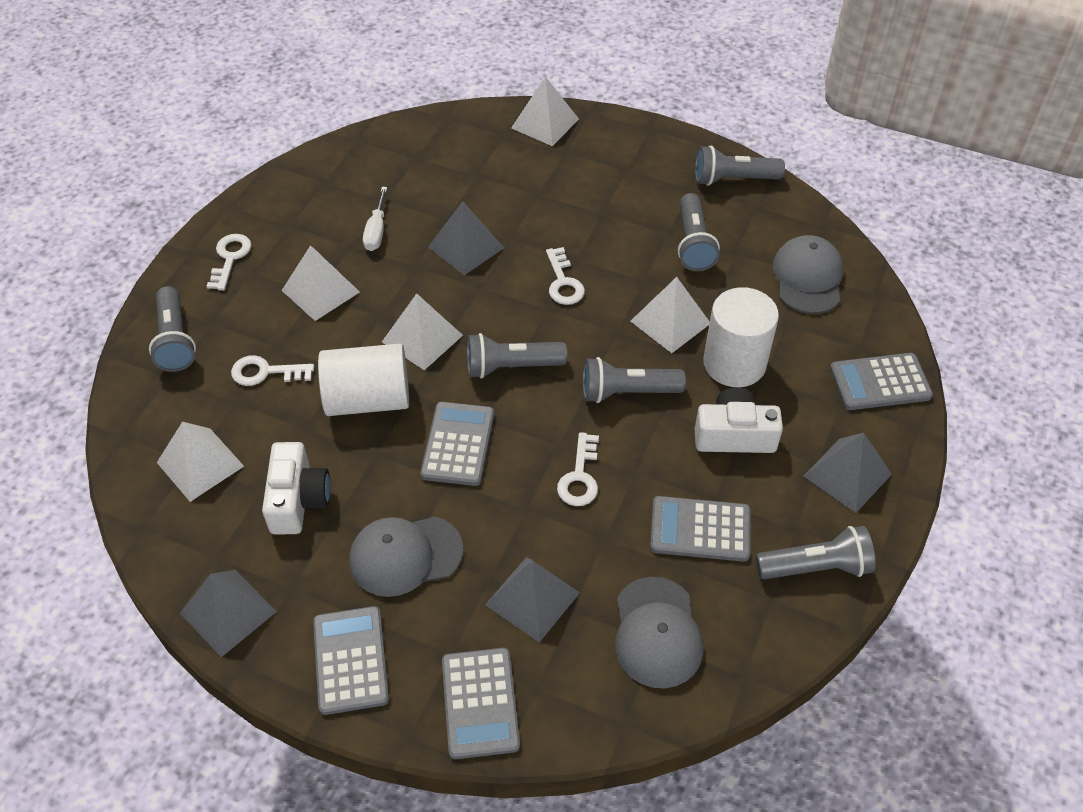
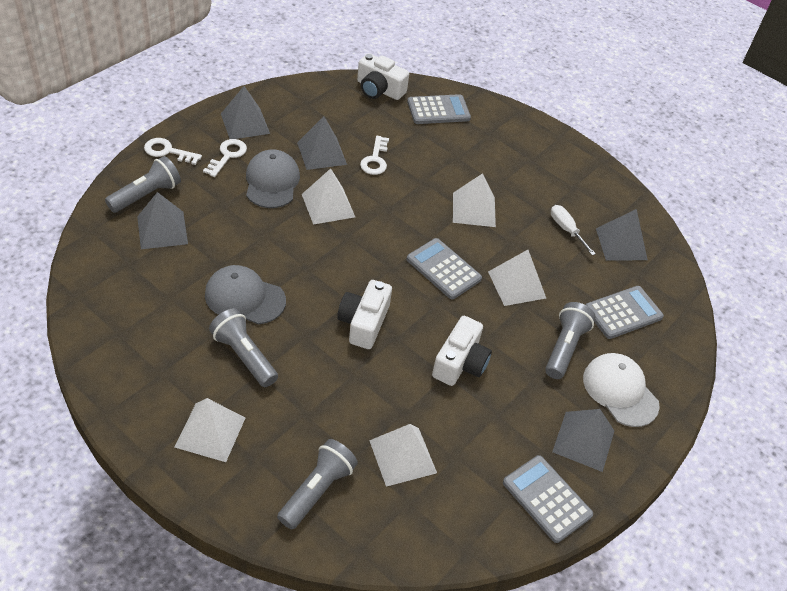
grey calculator: 5 -> 4
grey cap: 3 -> 2
grey flashlight: 6 -> 4
grey pyramid: 4 -> 5
white camera: 2 -> 3
white cap: 0 -> 1
white cylinder: 2 -> 0
white key: 4 -> 3

